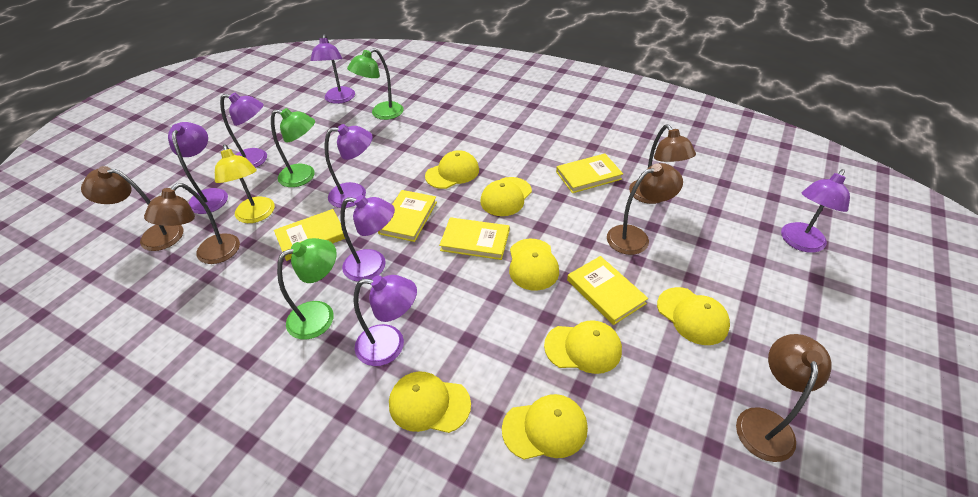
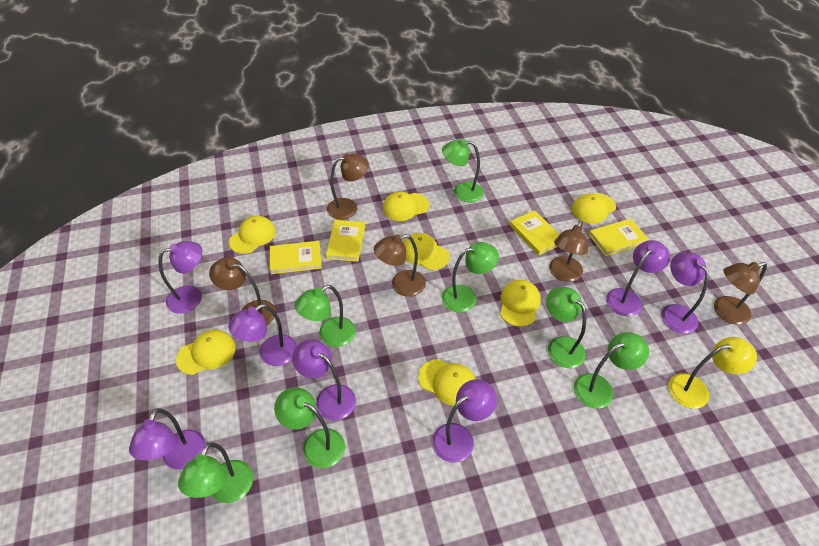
green lamp: 3 -> 7
yellow book: 5 -> 4

